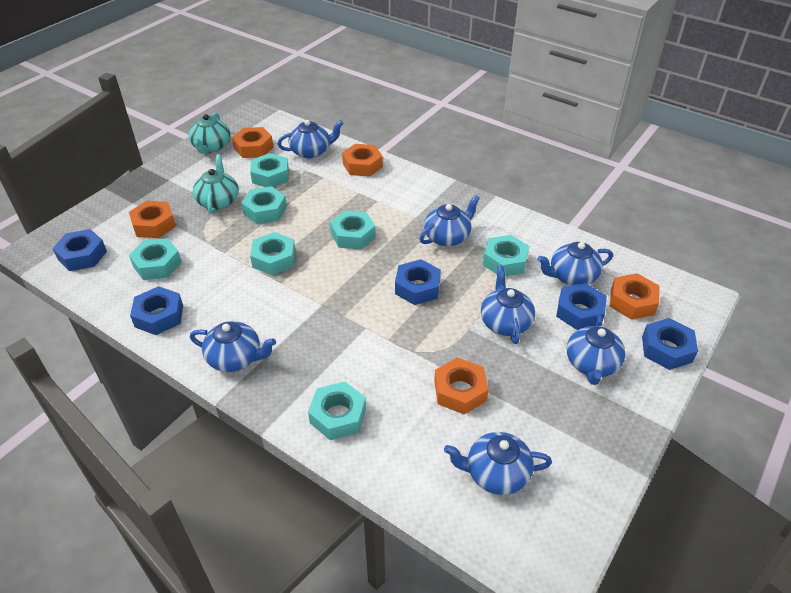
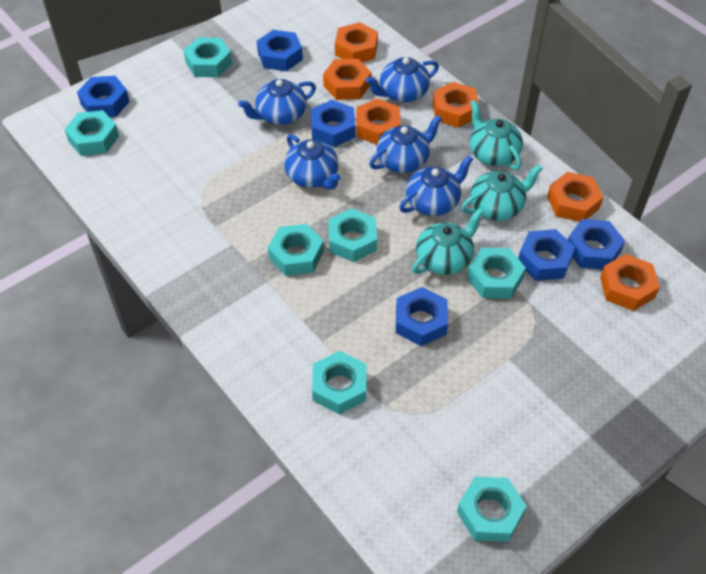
blue nut: 5 -> 6
blue teapot: 7 -> 5
orange nut: 5 -> 6
turquoise teapot: 2 -> 3

